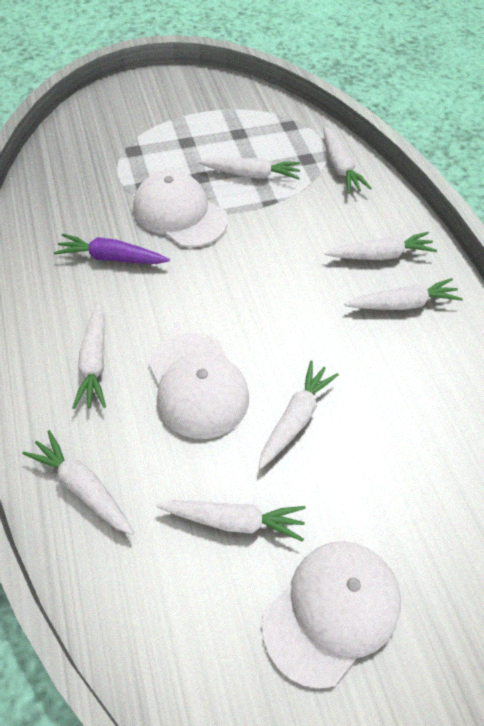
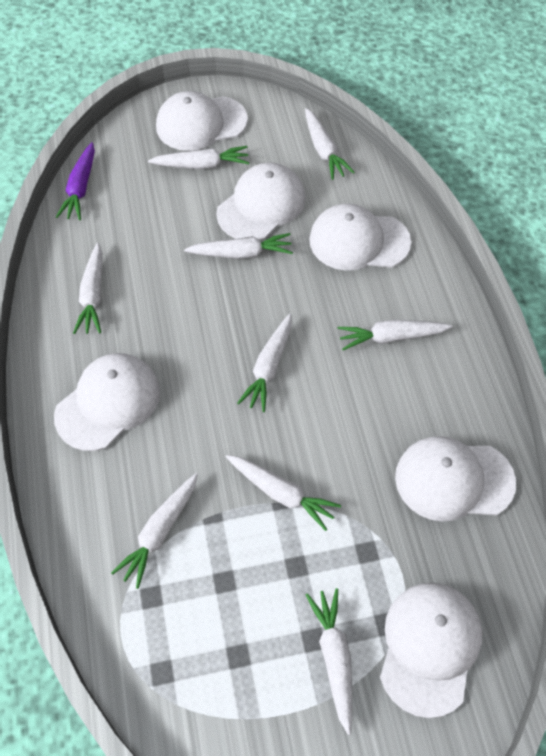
white cap: 3 -> 6
white carrot: 8 -> 9

